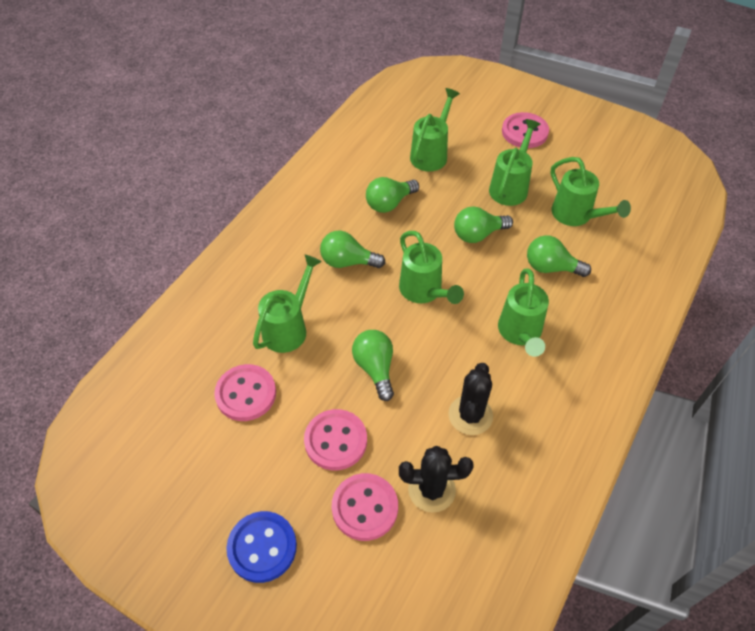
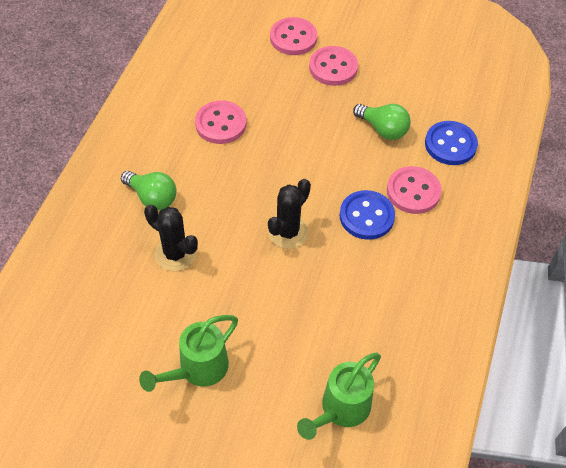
blue button: 1 -> 2
green light bulb: 5 -> 2
green watering can: 6 -> 2

